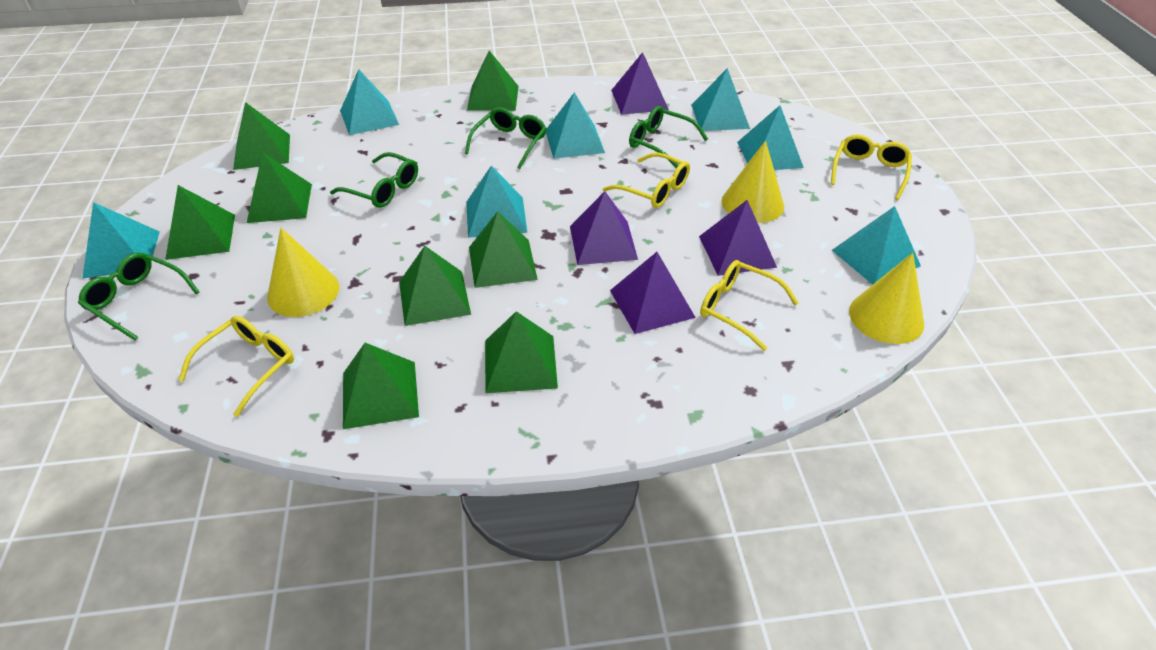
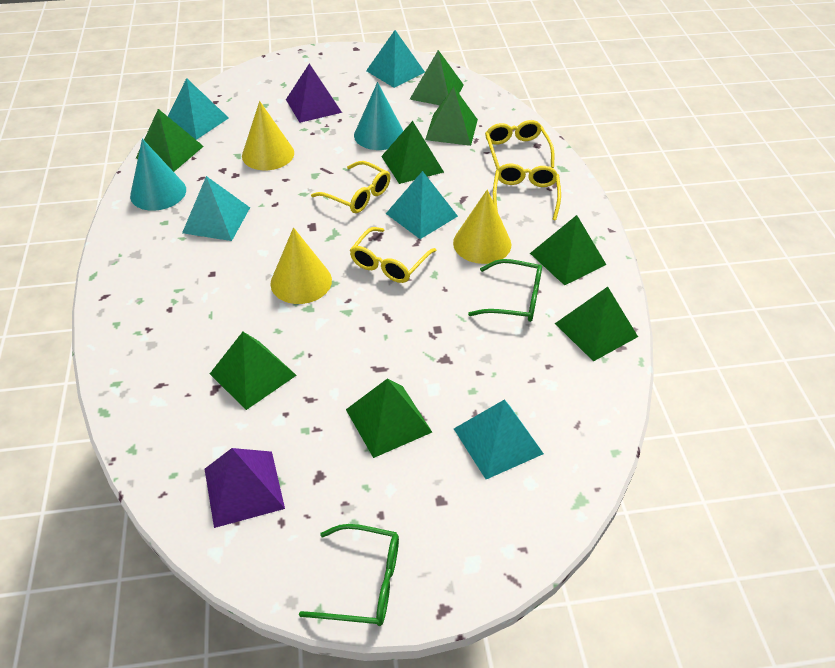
green glasses: 4 -> 2
purple pyramid: 4 -> 2
turquoise cone: 0 -> 2
turquoise pyramid: 7 -> 5

